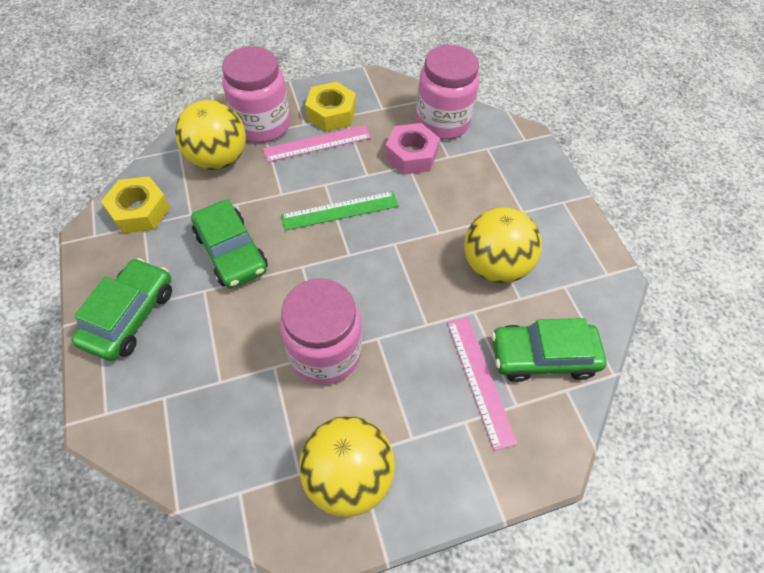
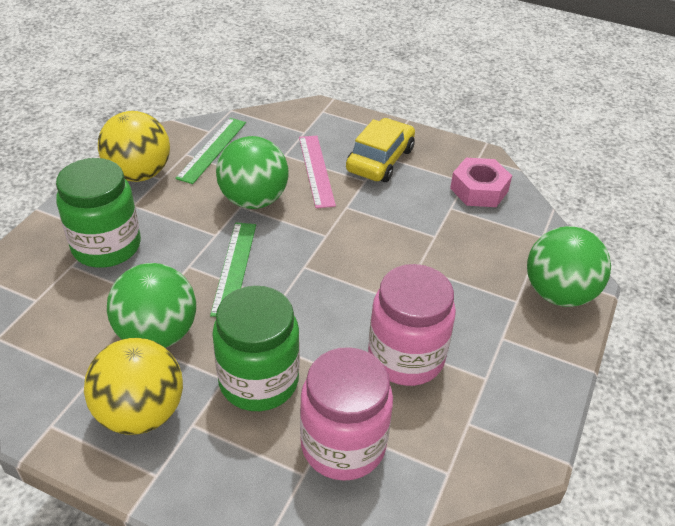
green ball: 0 -> 3
green car: 3 -> 0
green jar: 0 -> 2
green ruler: 1 -> 2
pink jar: 3 -> 2
pink ruler: 2 -> 1
yellow ball: 3 -> 2
yellow car: 0 -> 1
yellow nut: 2 -> 0

